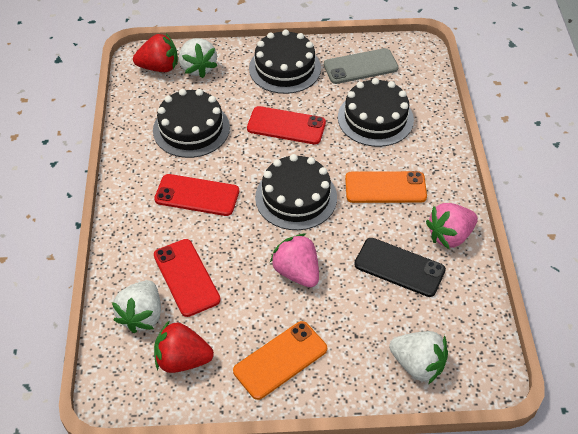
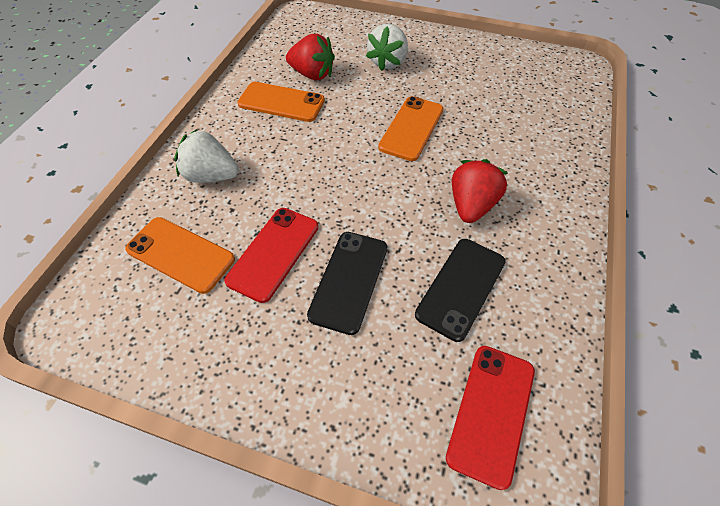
black cake: 4 -> 0
black phone: 1 -> 2
grey phone: 1 -> 0
orange phone: 2 -> 3
pink strawberry: 2 -> 0
red phone: 3 -> 2
white strawberry: 3 -> 2

